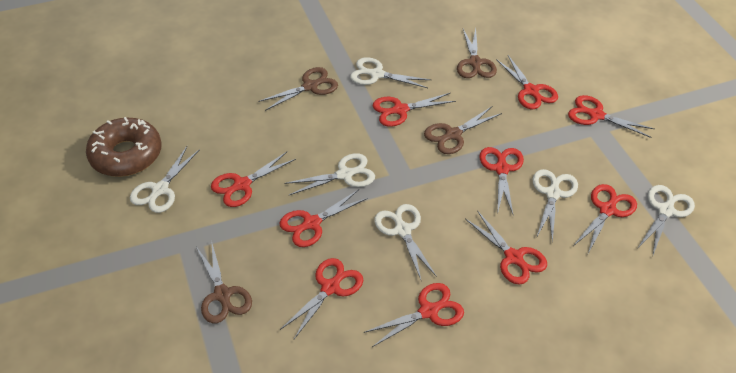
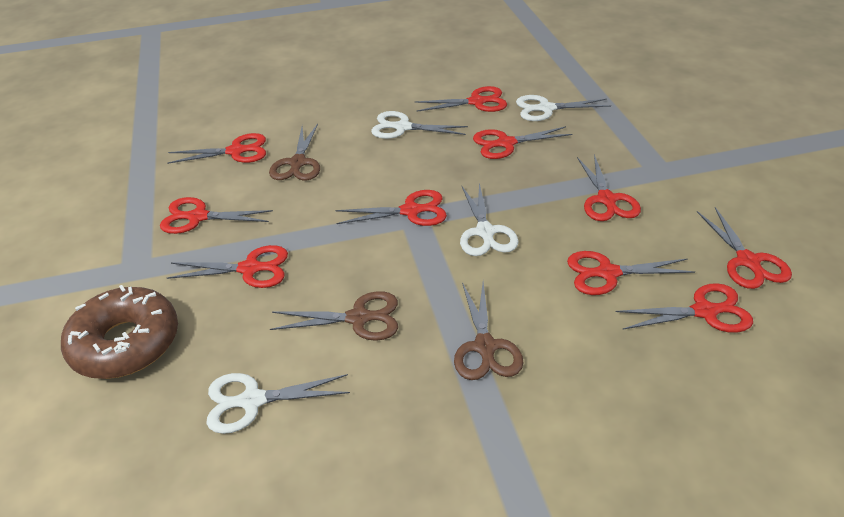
brown scissors: 4 -> 3
white scissors: 6 -> 4

